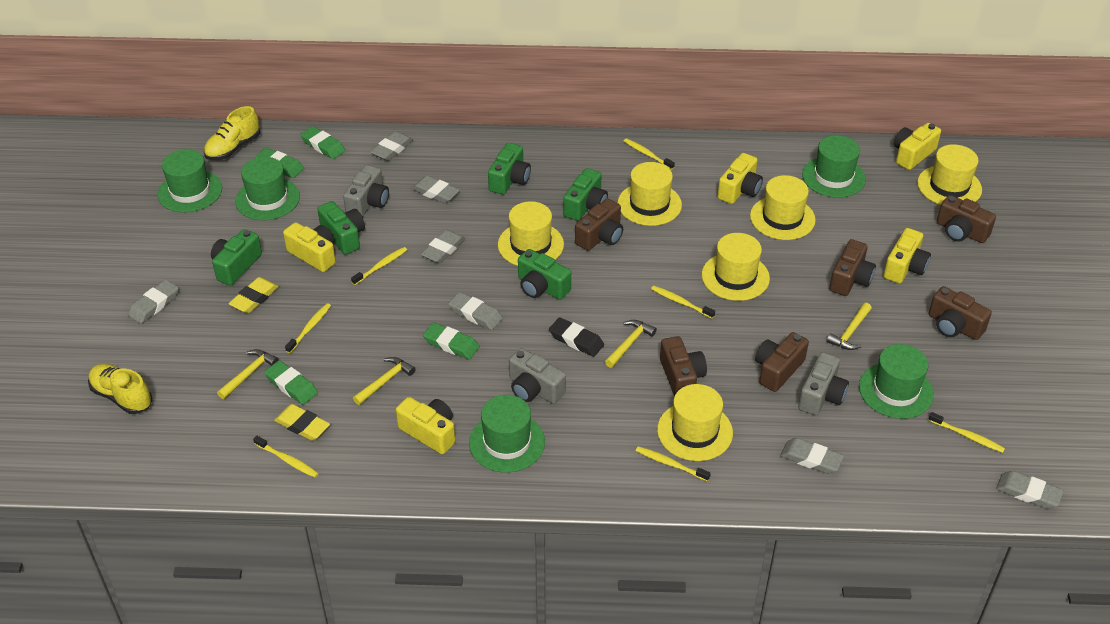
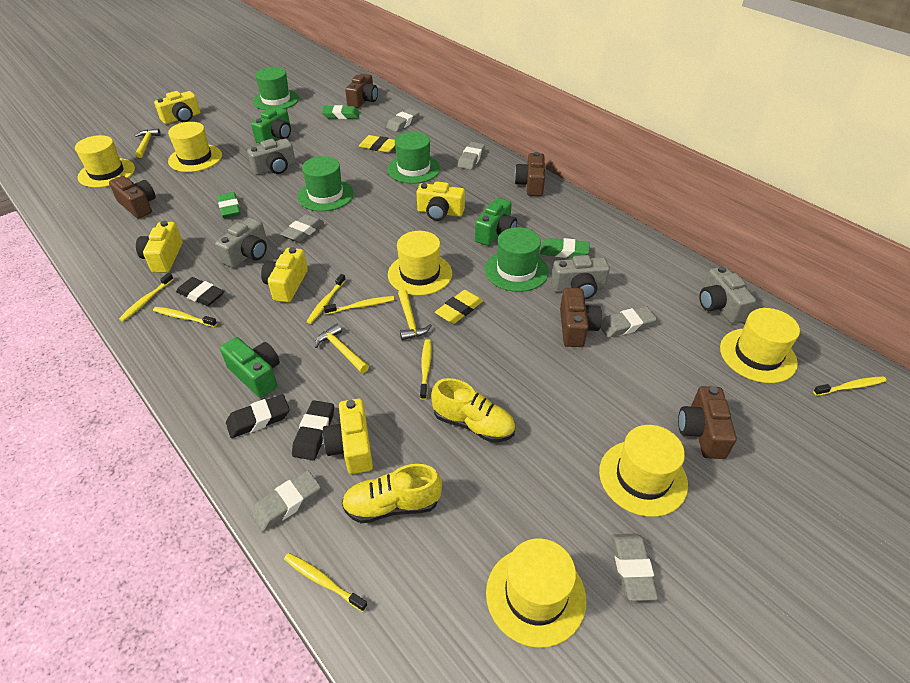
black eraser: 1 -> 3
brown camera: 6 -> 5
green camera: 5 -> 3
green eraser: 4 -> 3
green hat: 5 -> 4
grey camera: 3 -> 4
grey eraser: 7 -> 6
yellow hammer: 4 -> 3

